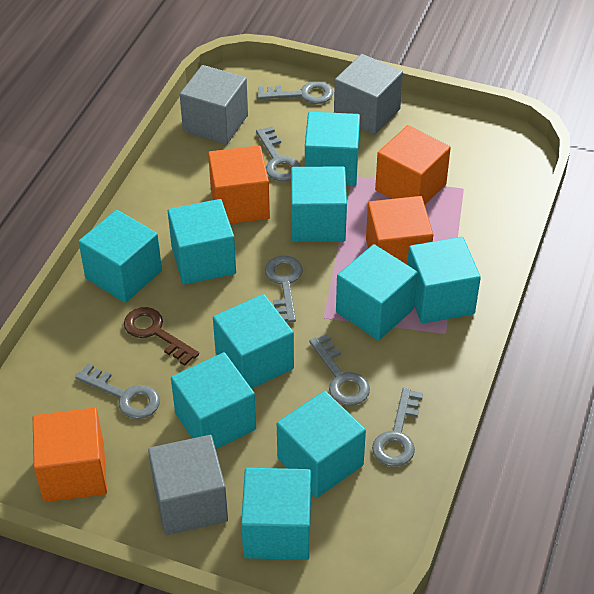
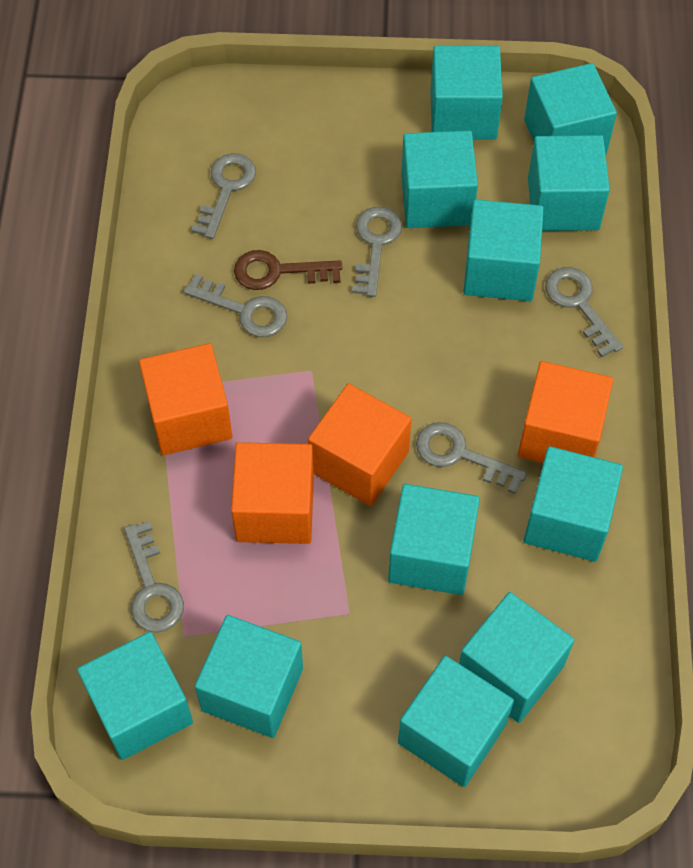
grey cube: 3 -> 0
turquoise cube: 10 -> 11

